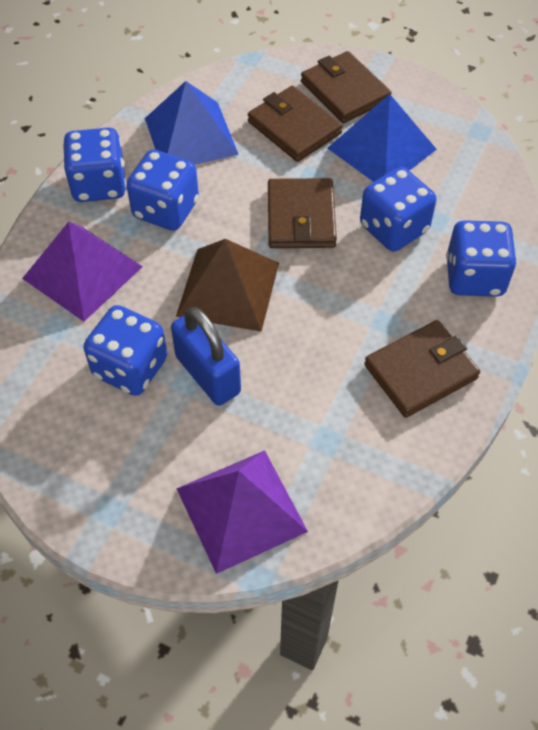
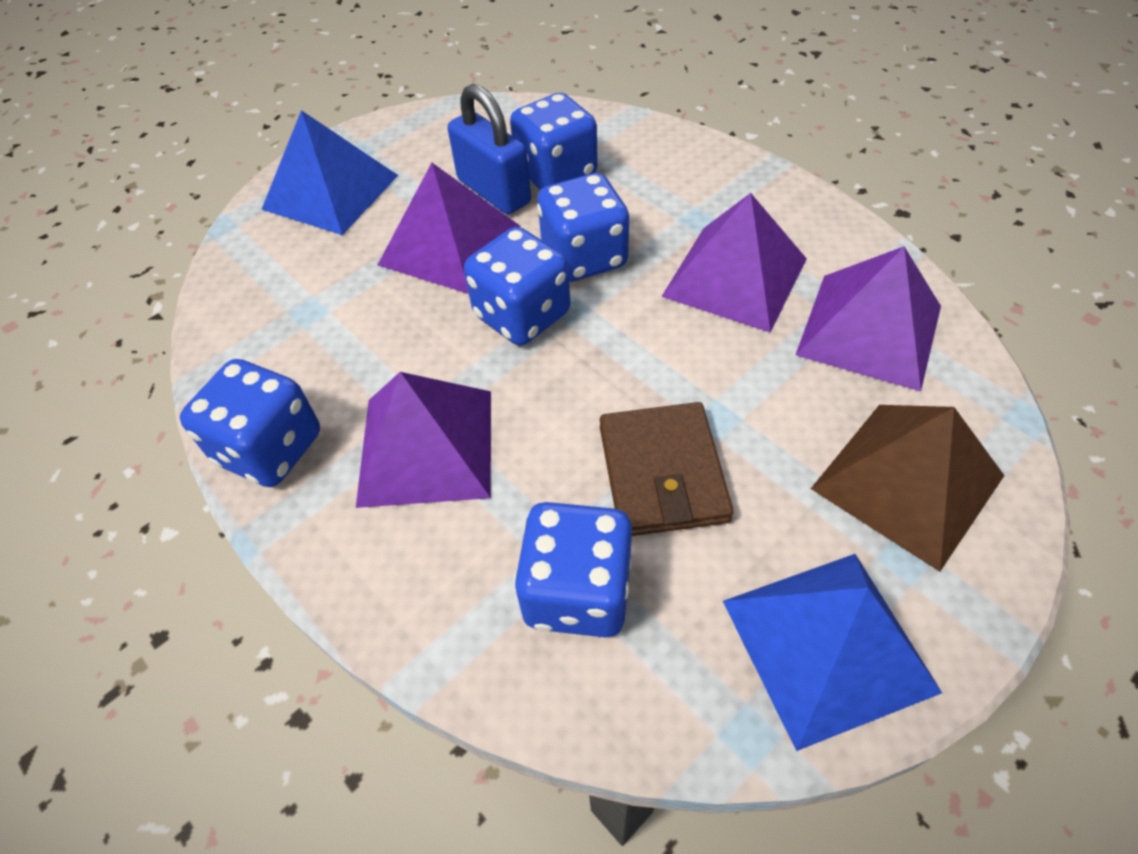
brown wallet: 4 -> 1
purple pyramid: 2 -> 4

